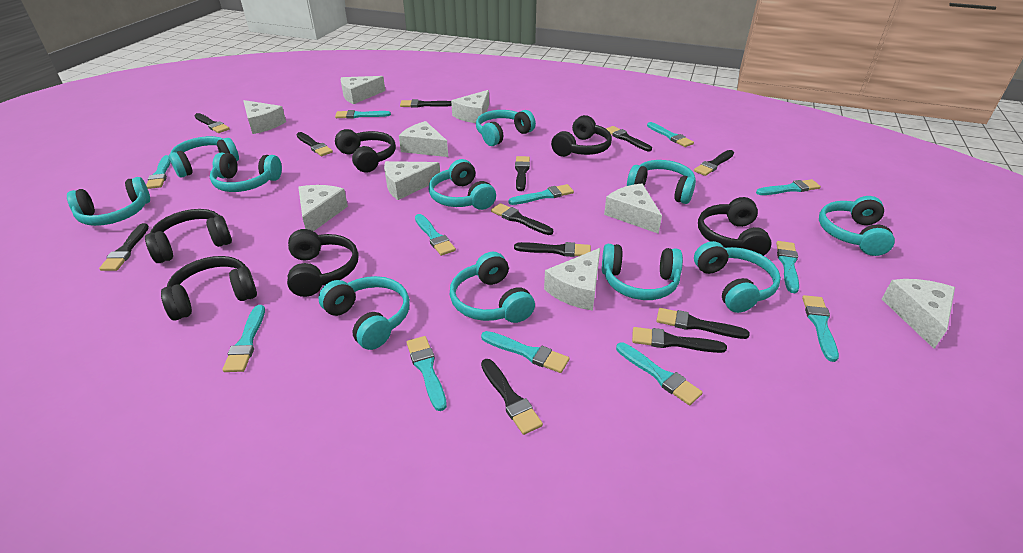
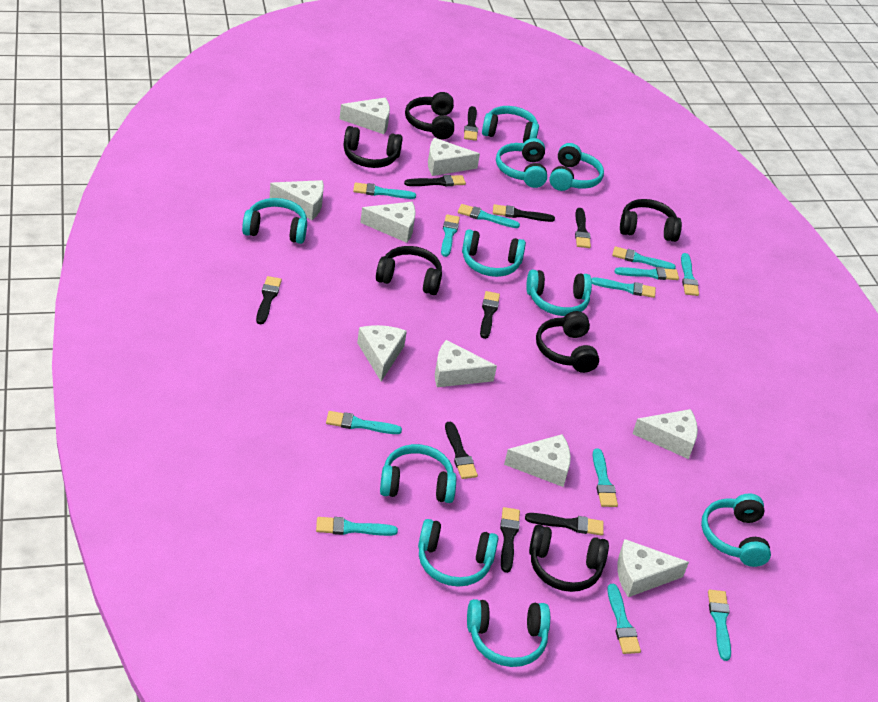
black brush: 12 -> 9
turquoise headphones: 11 -> 10

